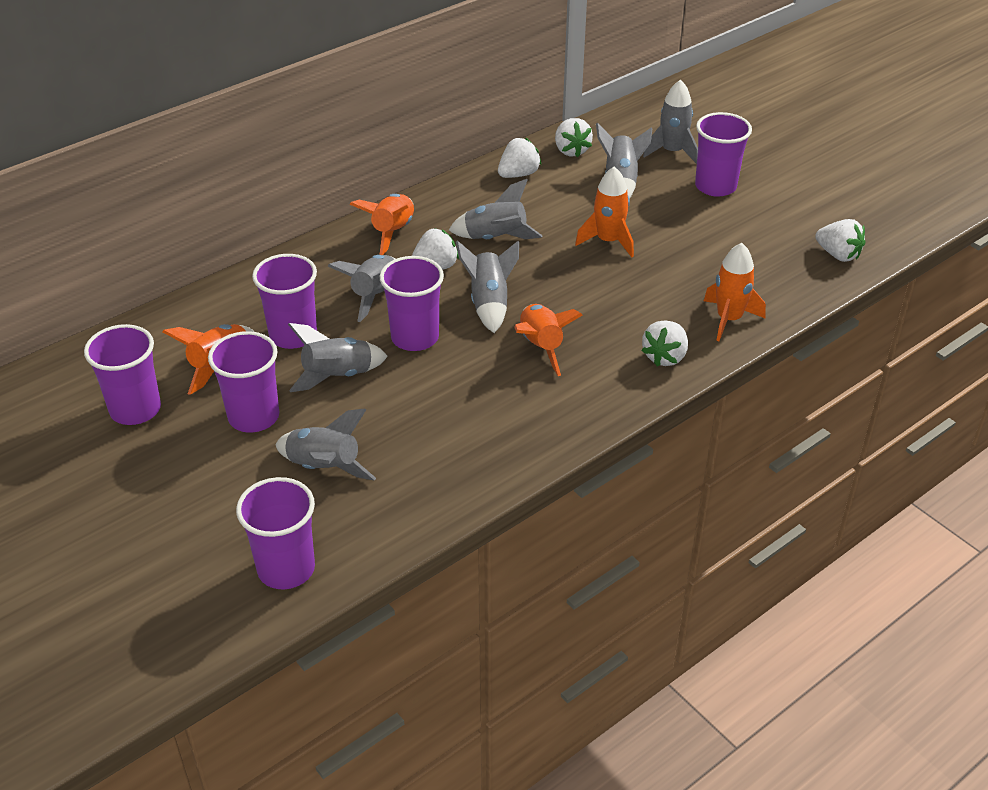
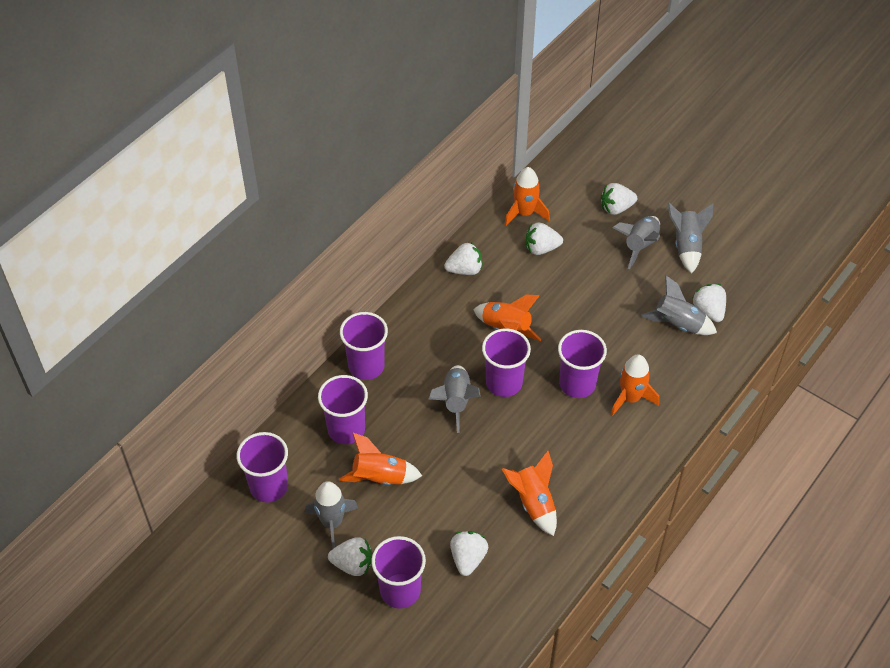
grey rocket: 7 -> 5
white strawberry: 5 -> 6

